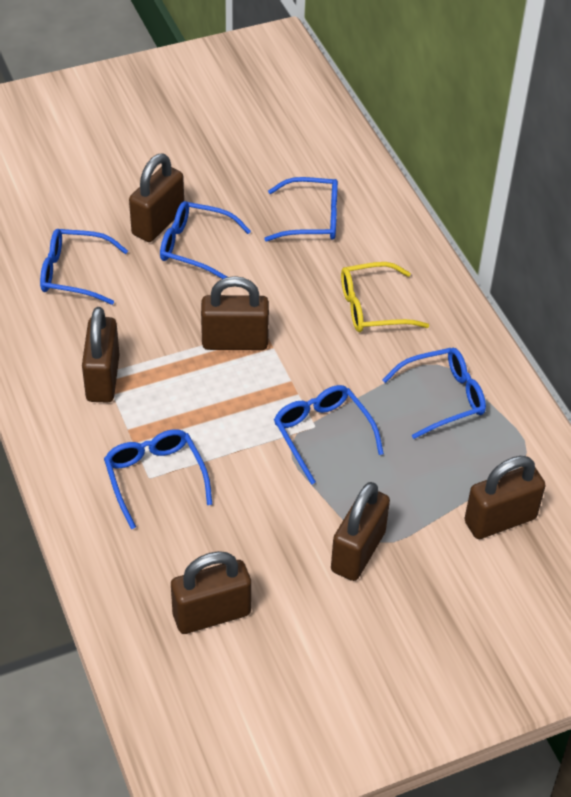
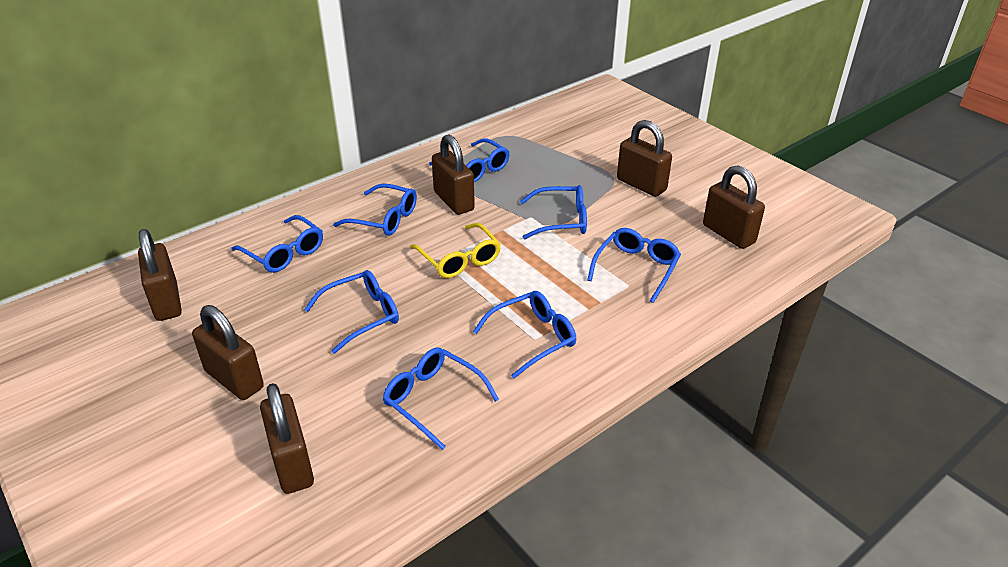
blue glasses: 6 -> 8

